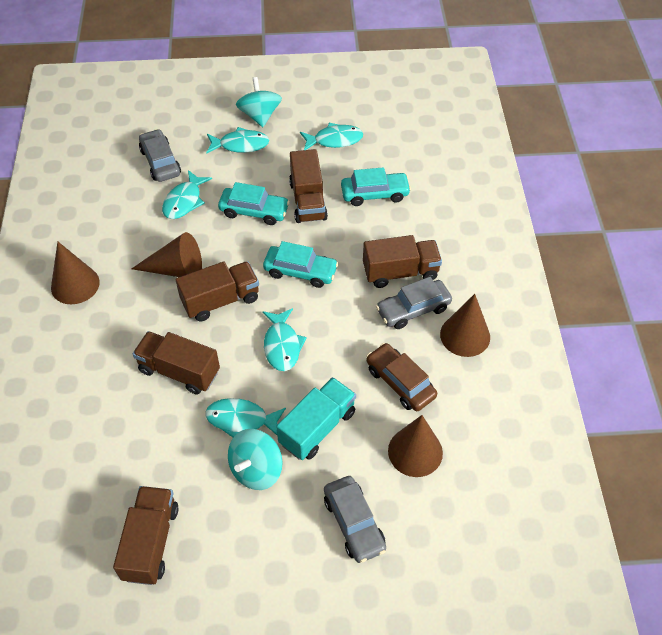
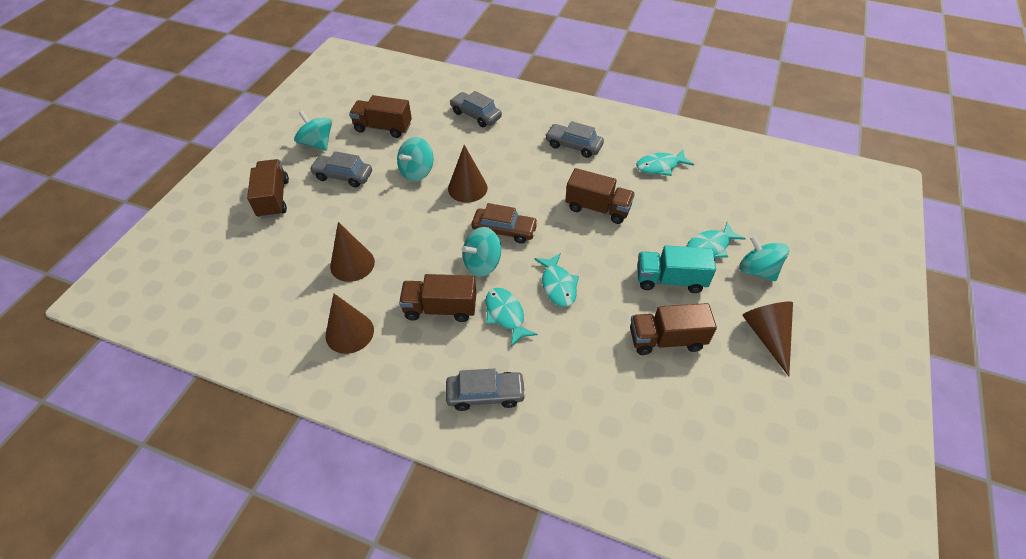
grey car: 3 -> 4
turquoise car: 3 -> 0
turquoise fish: 5 -> 4
turquoise spinning top: 2 -> 4

